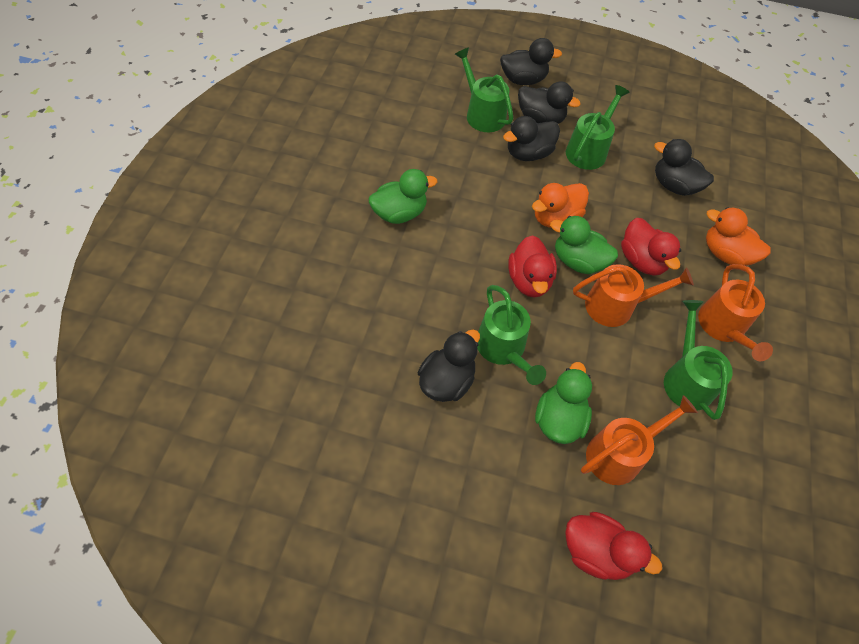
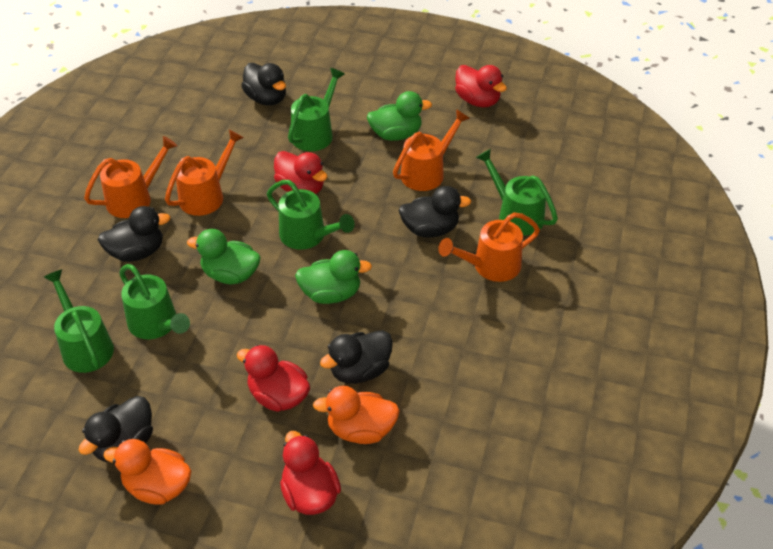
green watering can: 4 -> 5
orange watering can: 3 -> 4
red duck: 3 -> 4

